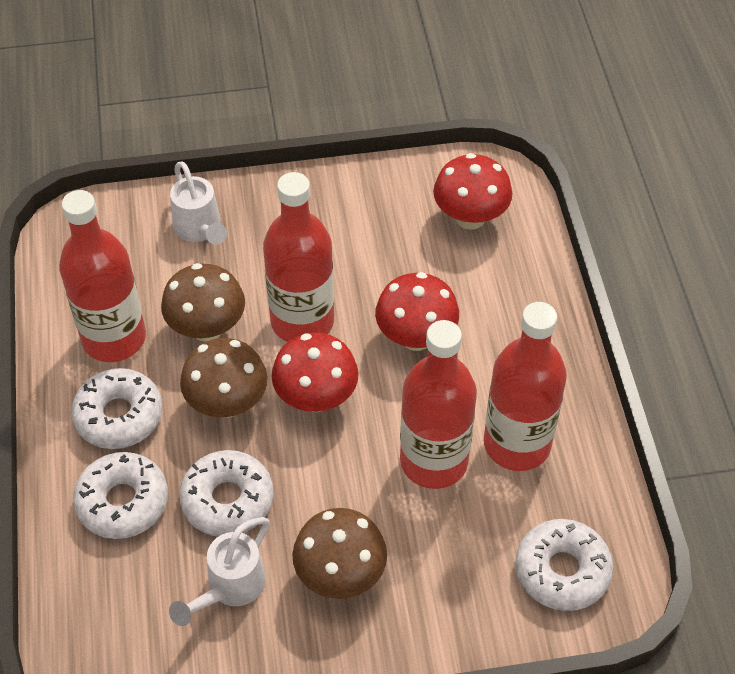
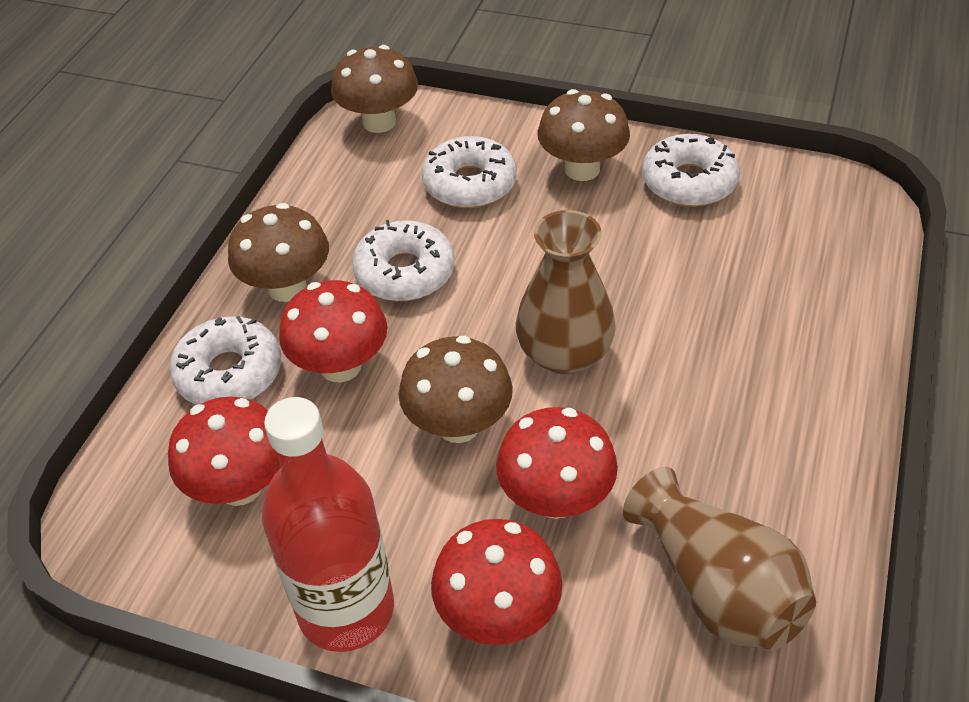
brown mushroom: 3 -> 4
brown vase: 0 -> 2
red bottle: 4 -> 1
red mushroom: 3 -> 4
white watering can: 2 -> 0

